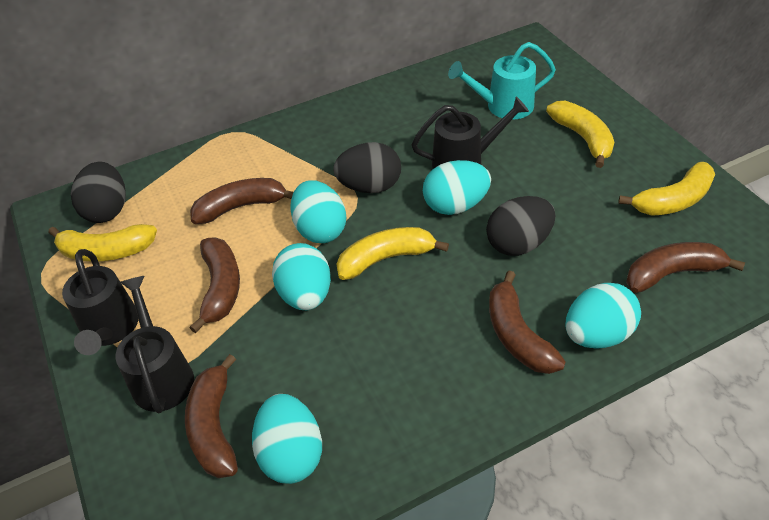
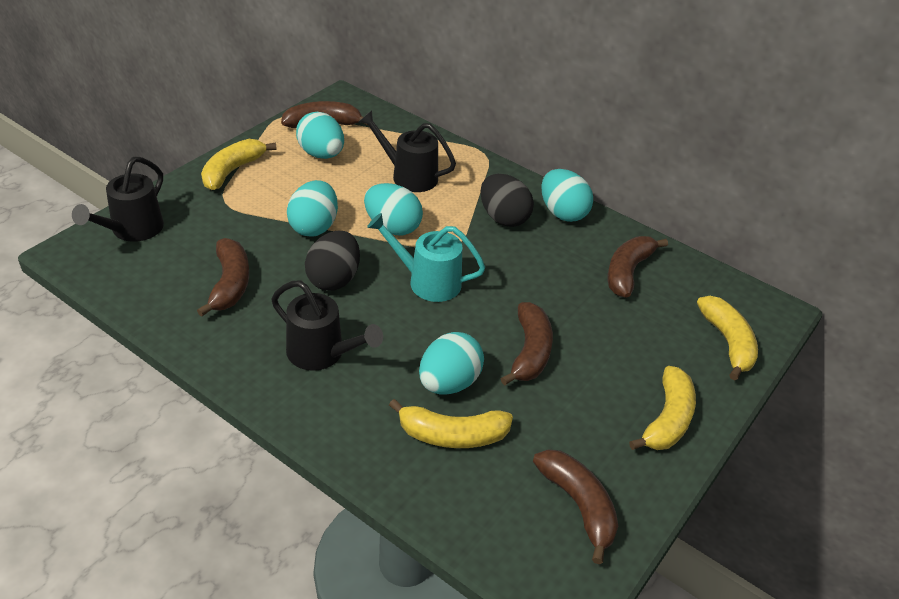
black egg: 3 -> 2

